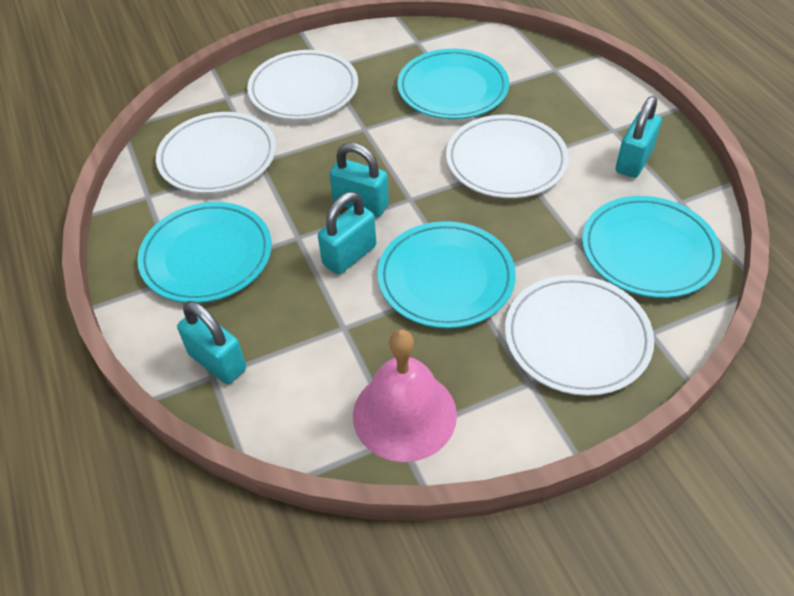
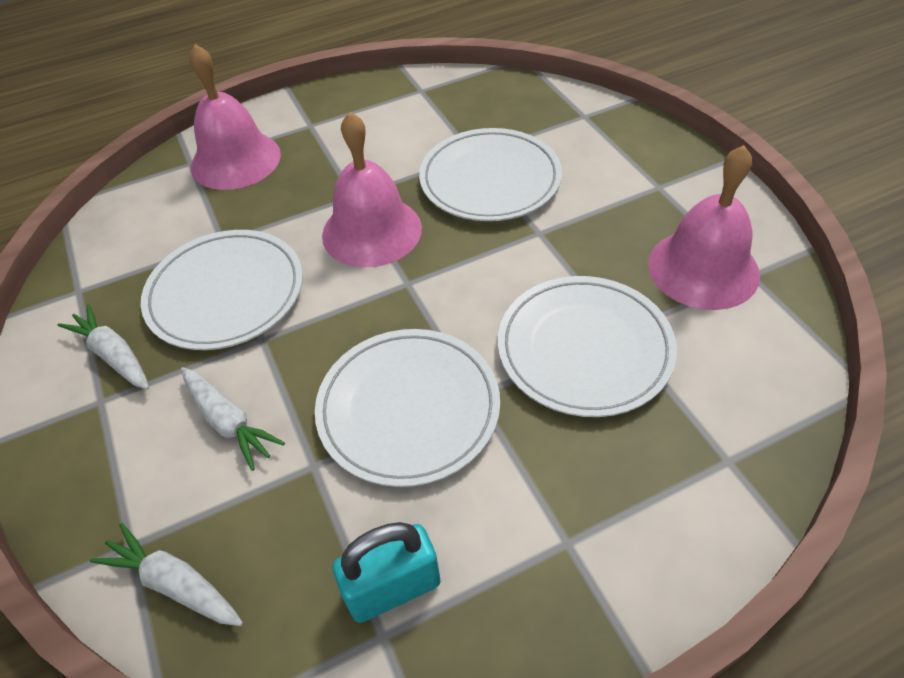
pink bell: 1 -> 3
turquoise padlock: 4 -> 1
turquoise plate: 4 -> 0
white carrot: 0 -> 3

